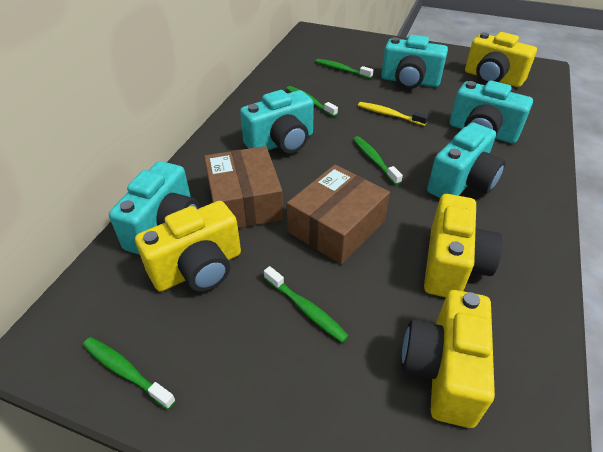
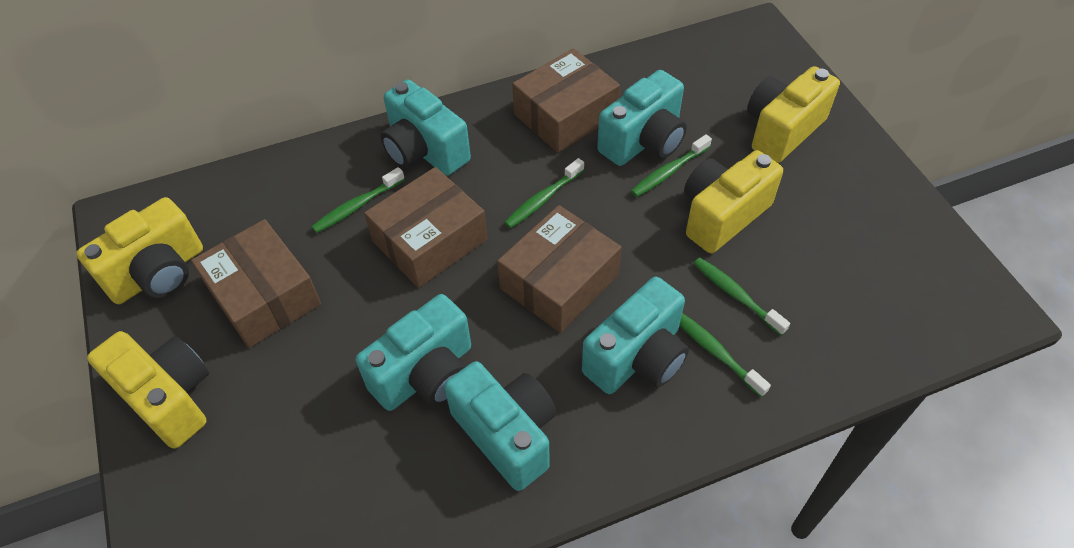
brown box: 2 -> 4
yellow toothbrush: 1 -> 0

